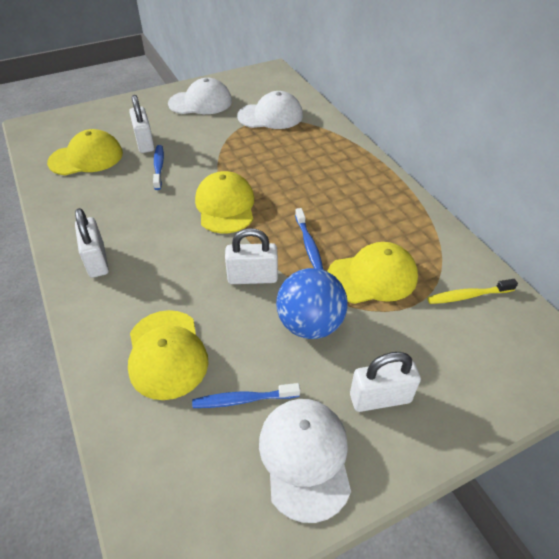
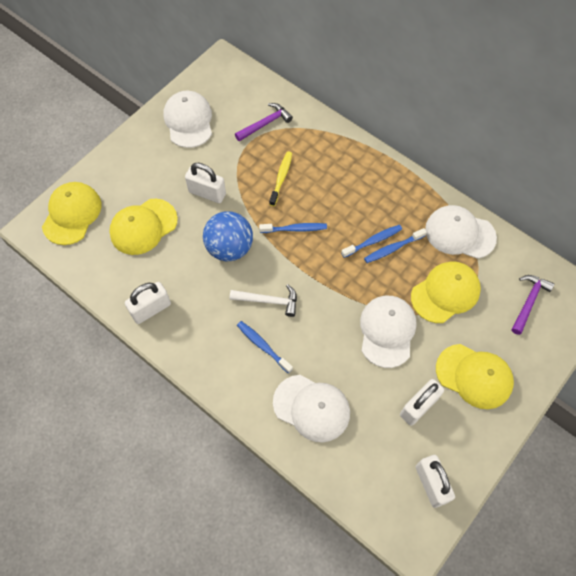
blue toothbrush: 3 -> 4
purple hammer: 0 -> 2
white cap: 3 -> 4
white hammer: 0 -> 1

